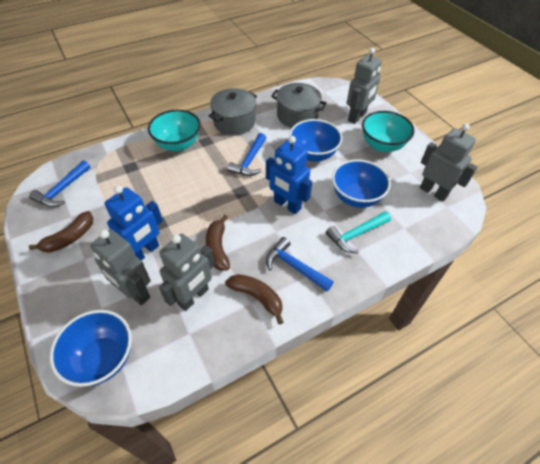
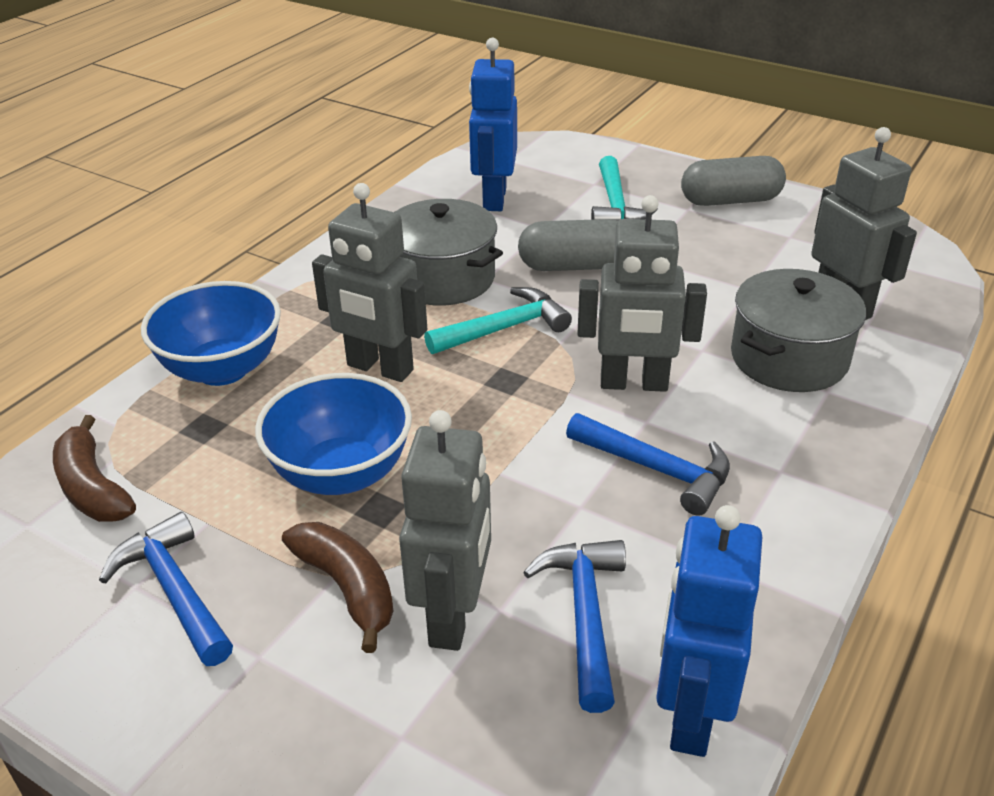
blue bowl: 3 -> 2
brown banana: 3 -> 2
grey capsule: 0 -> 2
turquoise bowl: 2 -> 0
turquoise hammer: 1 -> 2

